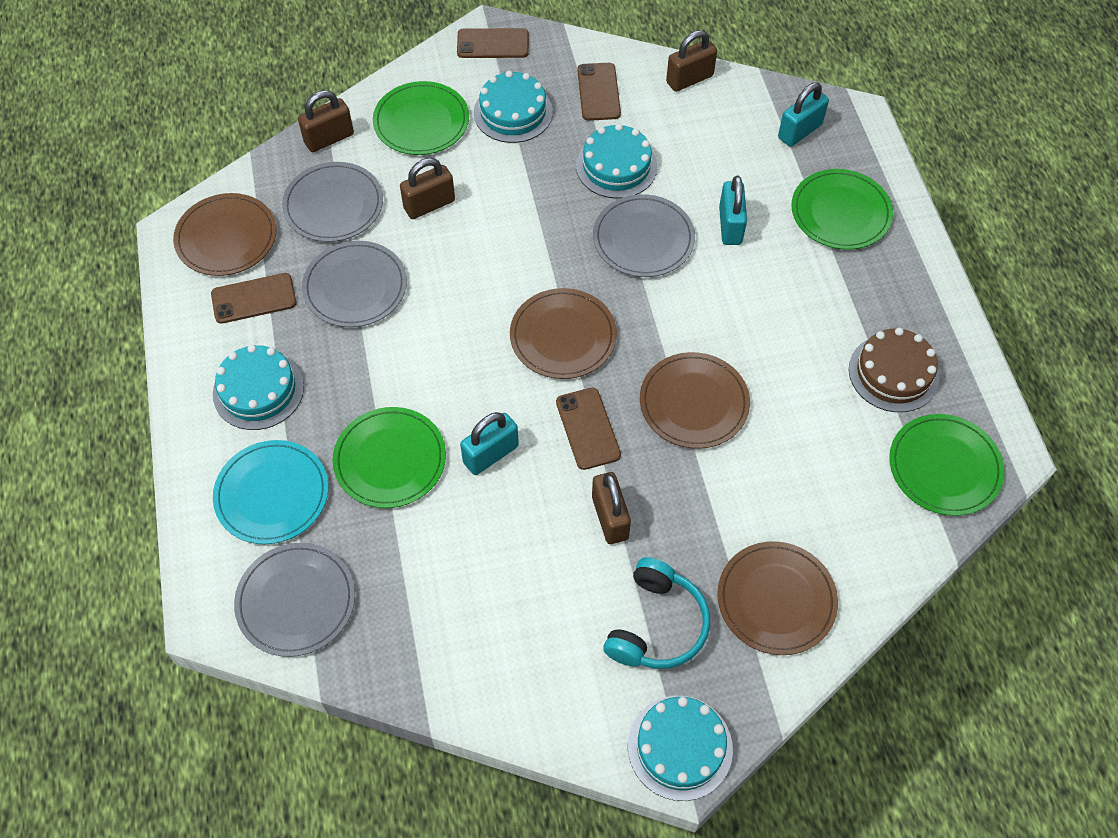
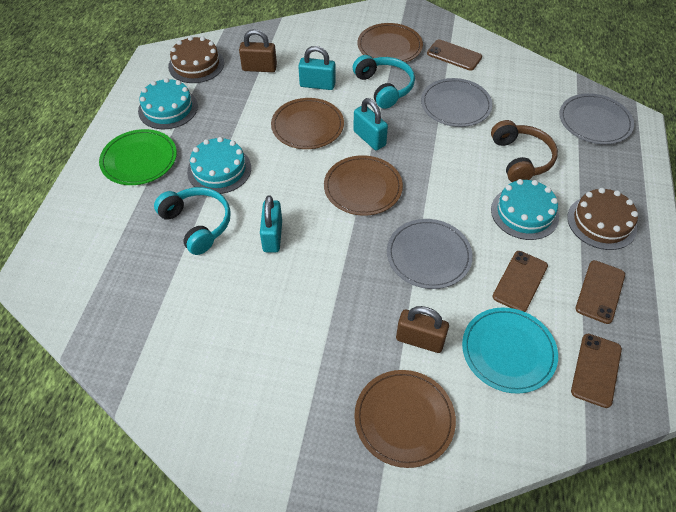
brown cake: 1 -> 2
brown headphones: 0 -> 1
brown padlock: 4 -> 2
green plate: 4 -> 1
grey plate: 4 -> 3
turquoise cake: 4 -> 3
turquoise headphones: 1 -> 2

